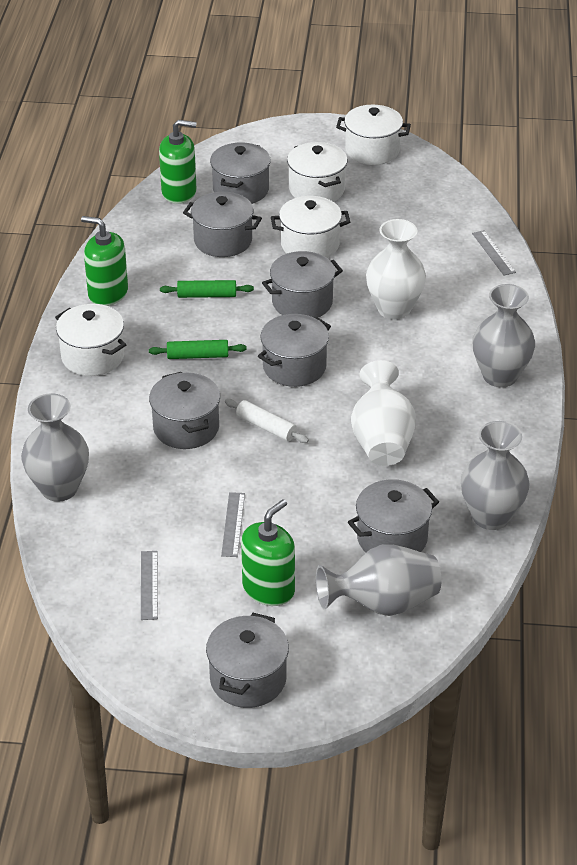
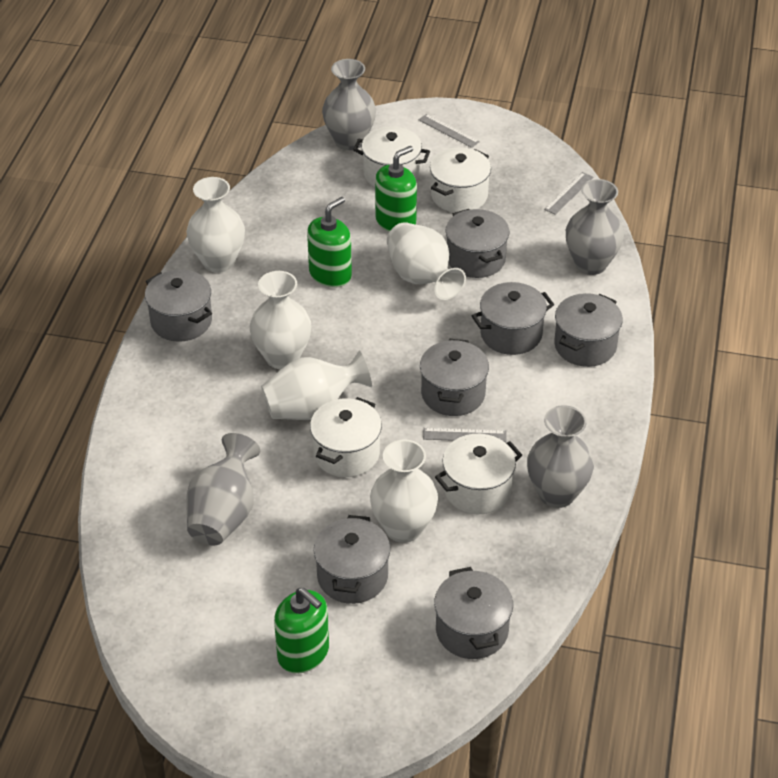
green rolling pin: 2 -> 0
white rolling pin: 1 -> 0
white vase: 2 -> 5

